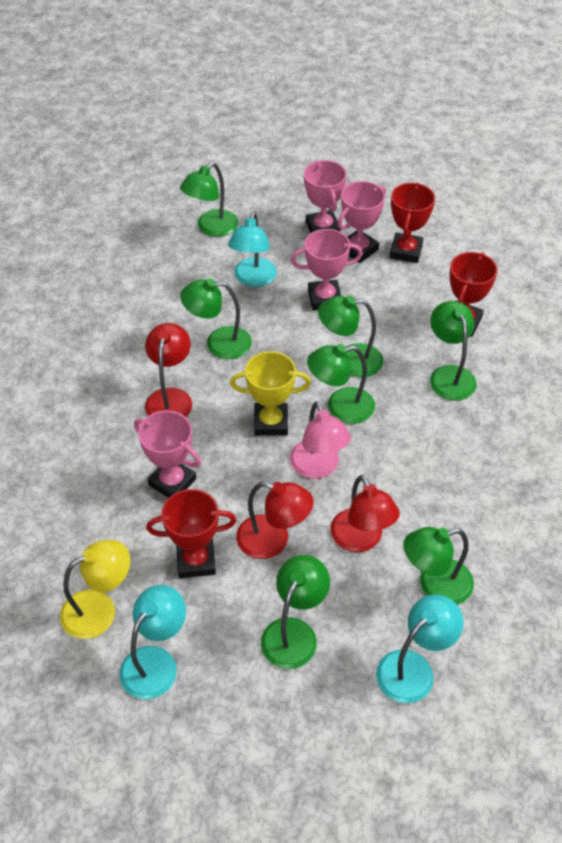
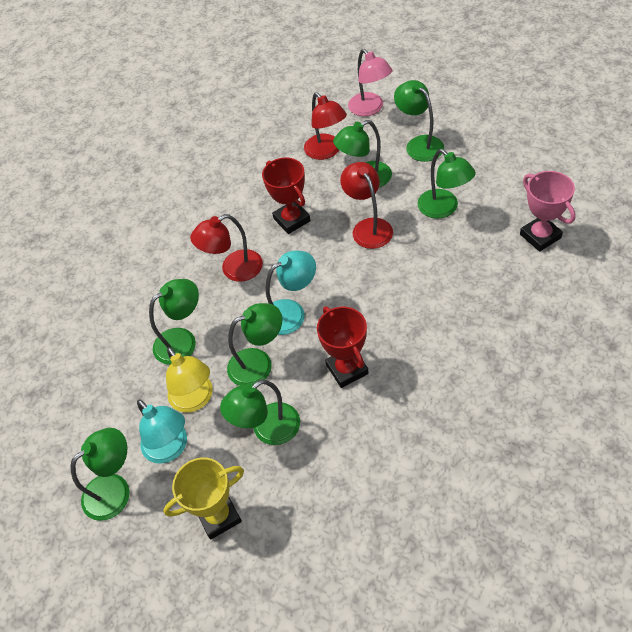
pink trophy: 4 -> 1
red trophy: 3 -> 2
turquoise lamp: 3 -> 2

